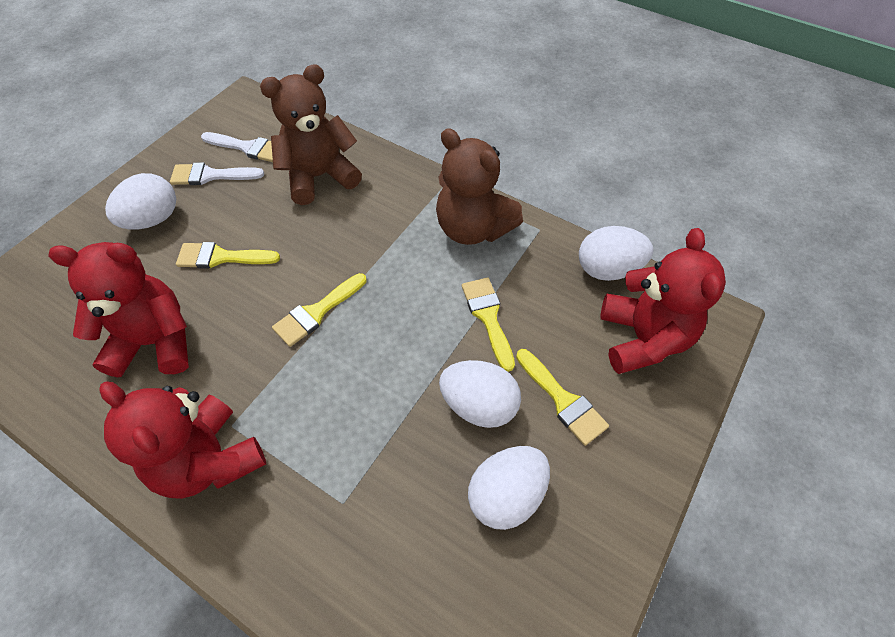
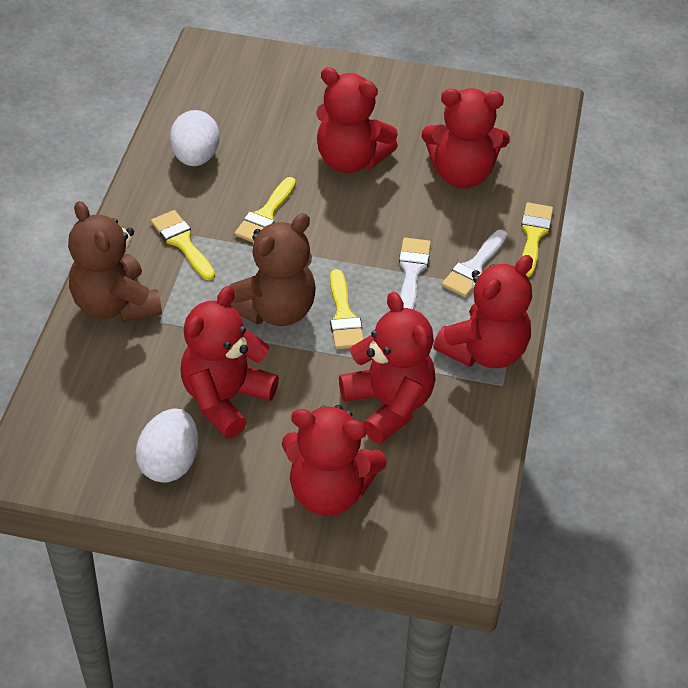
red teddy bear: 3 -> 6
white egg: 4 -> 2

